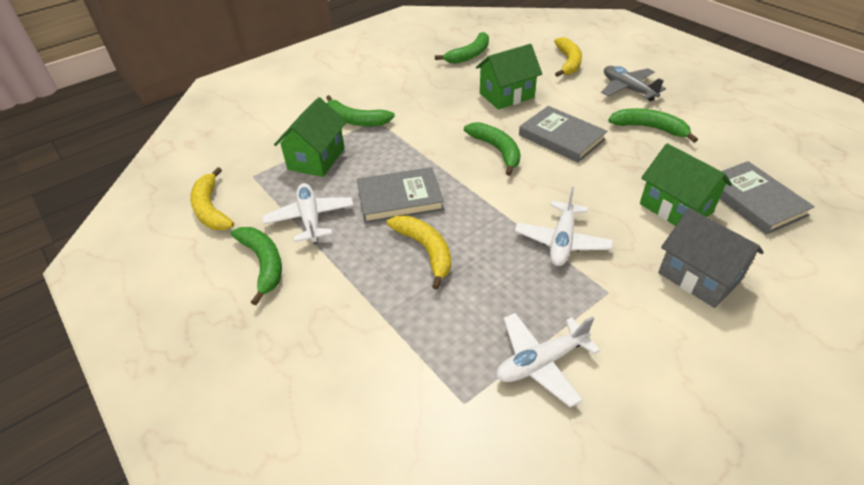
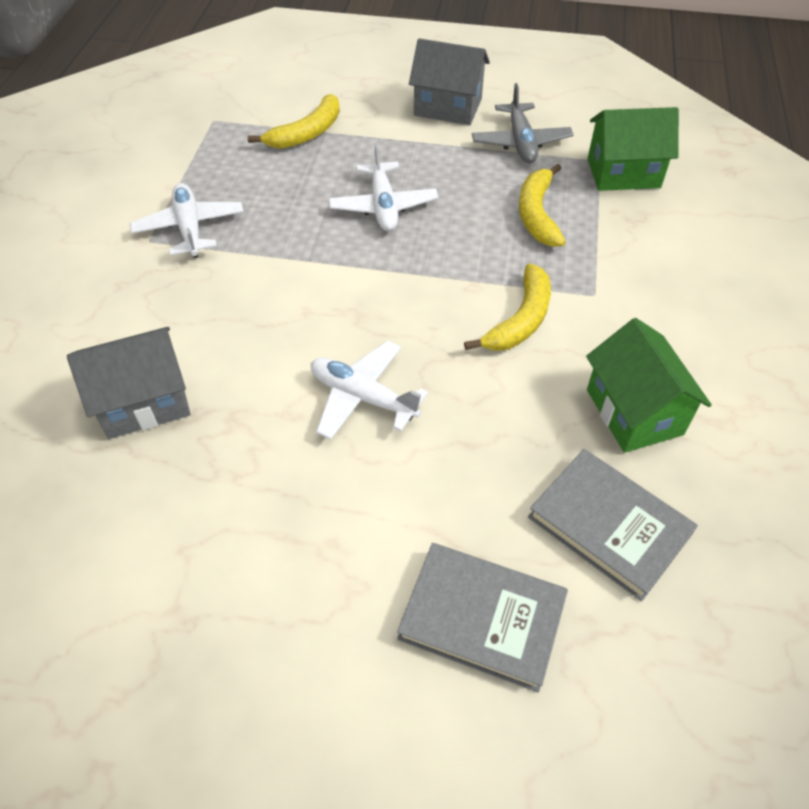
green banana: 5 -> 0
green house: 3 -> 2
grey book: 3 -> 2
grey house: 1 -> 2

